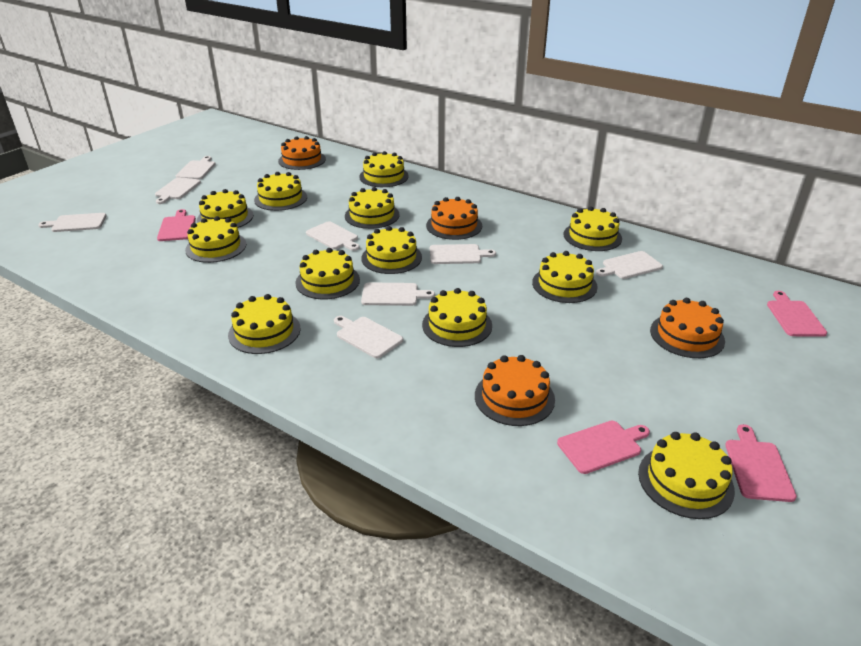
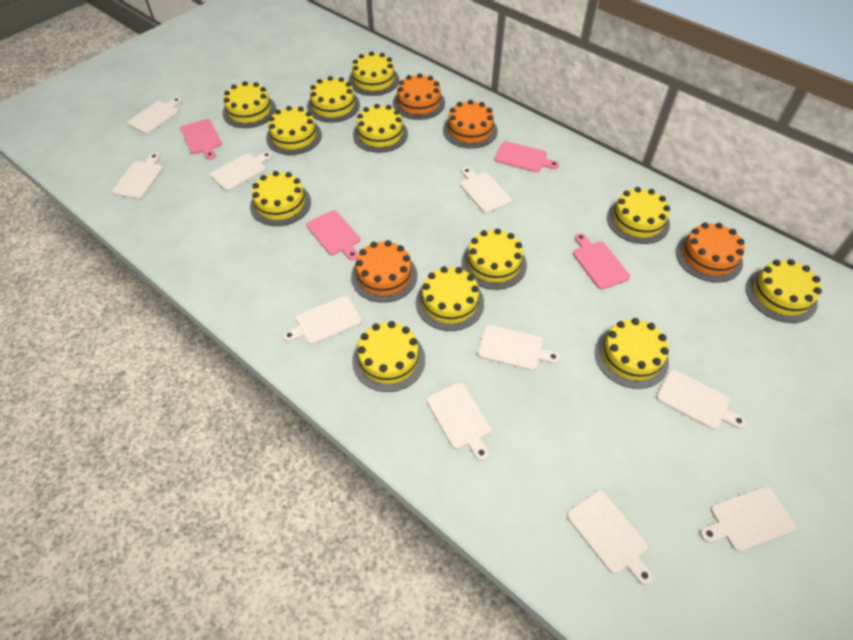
white cutting board: 8 -> 10

